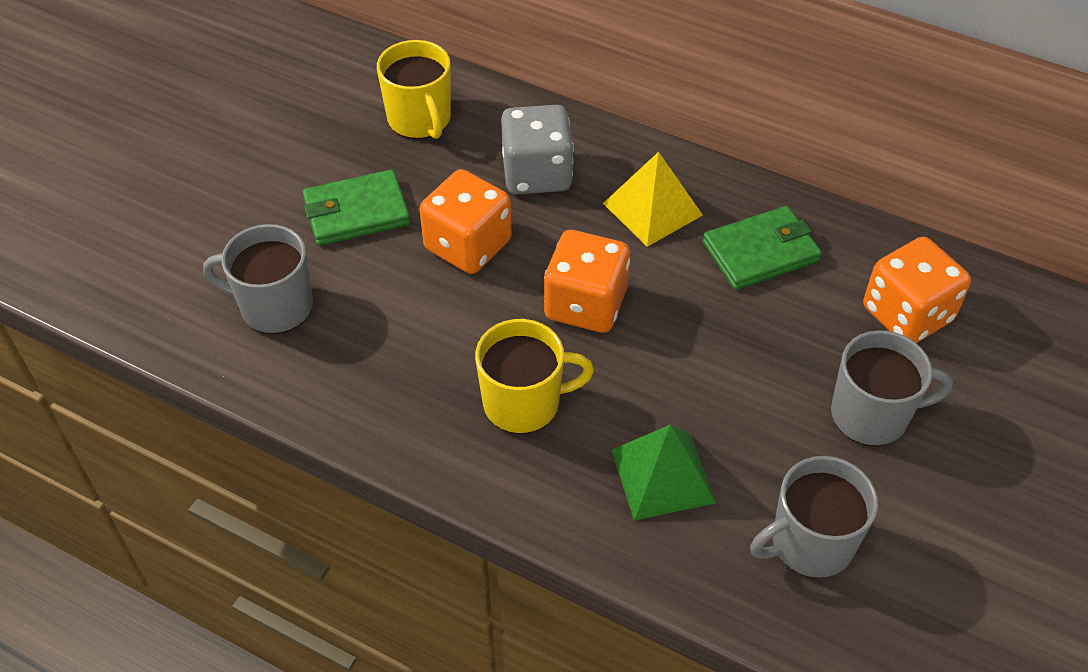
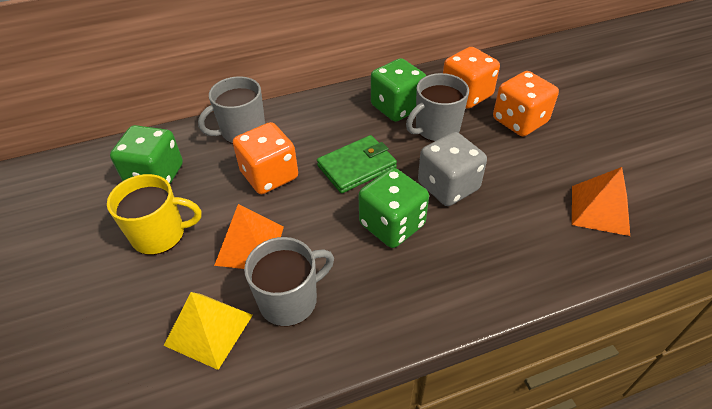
green dice: 0 -> 3
green pyramid: 1 -> 0
green wallet: 2 -> 1
orange pyramid: 0 -> 2
yellow mug: 2 -> 1

